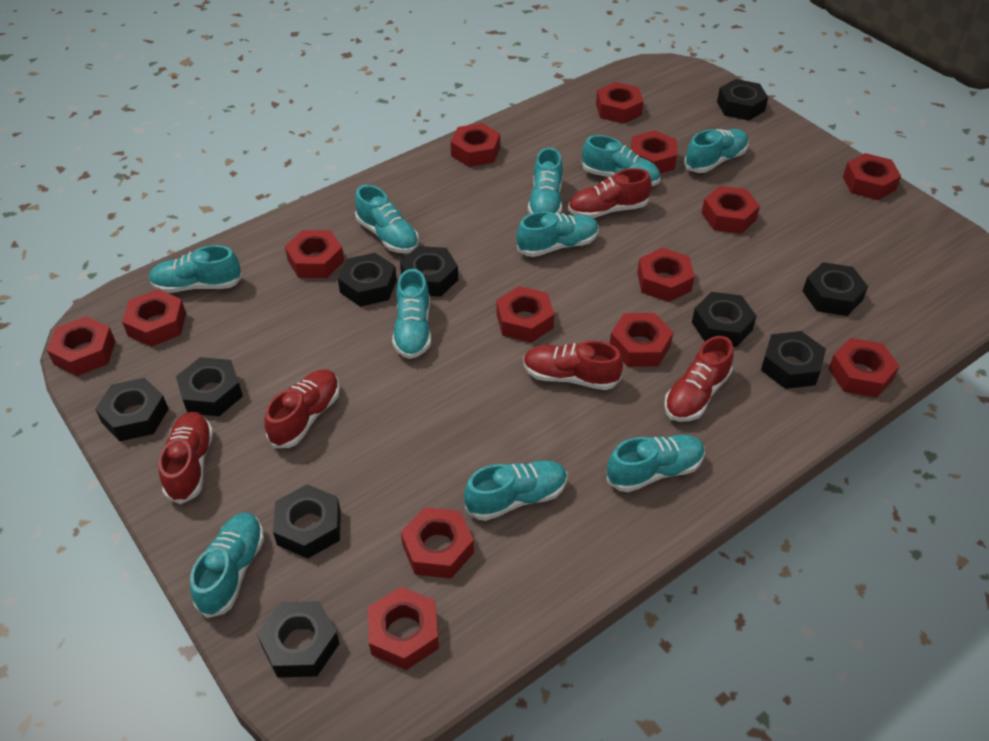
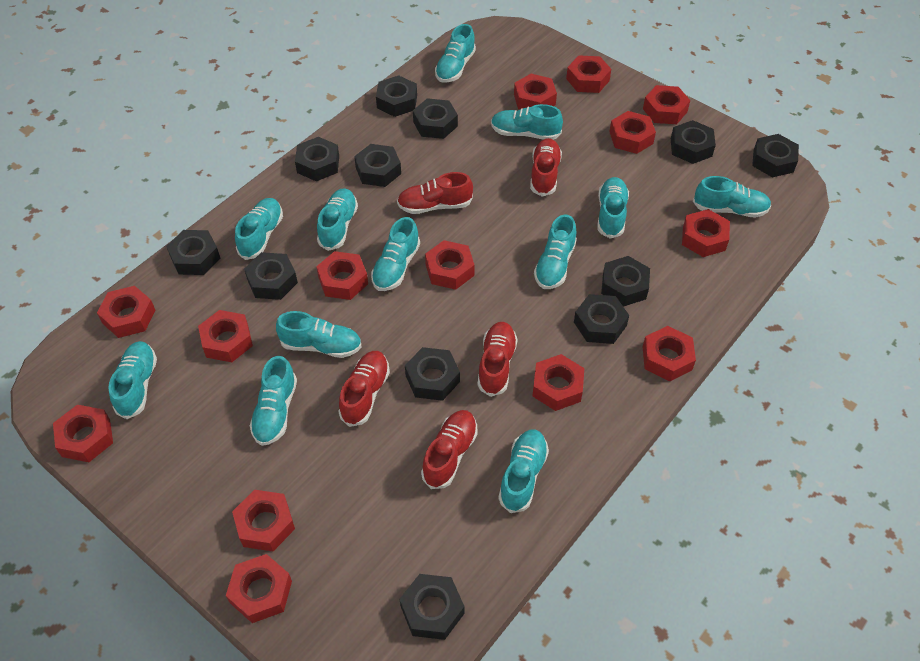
black nut: 10 -> 12
turquoise shoe: 10 -> 12

